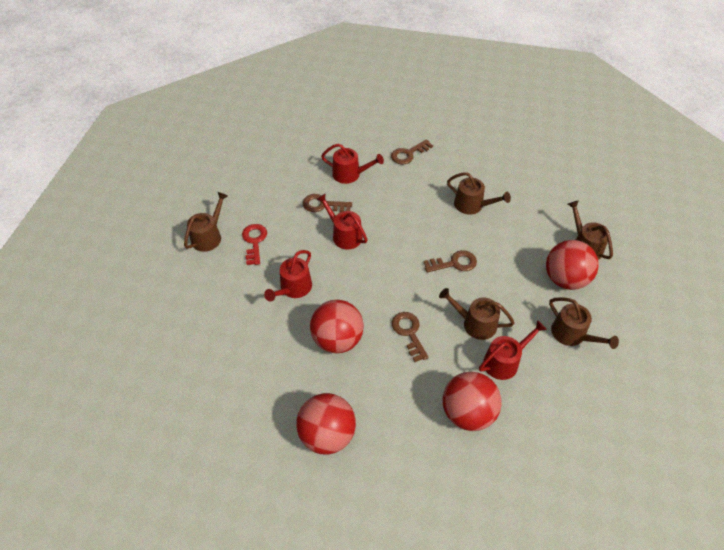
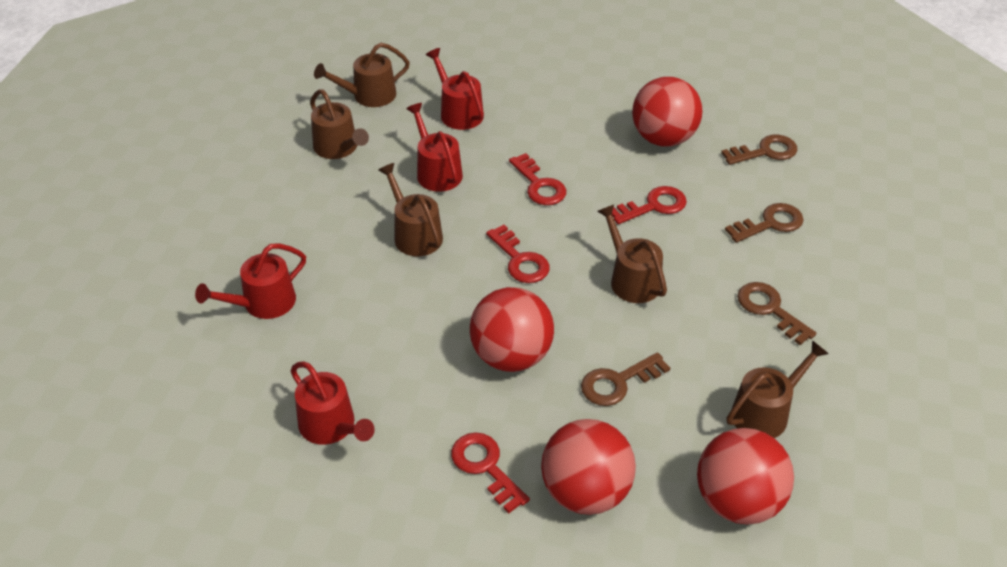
red key: 1 -> 4

